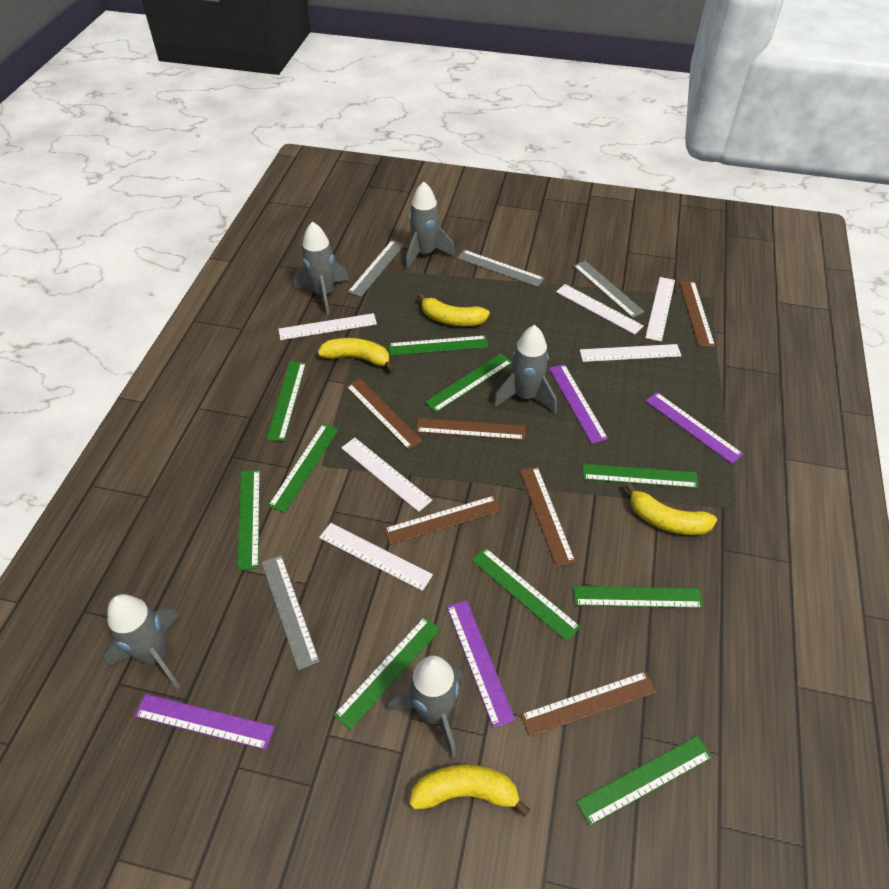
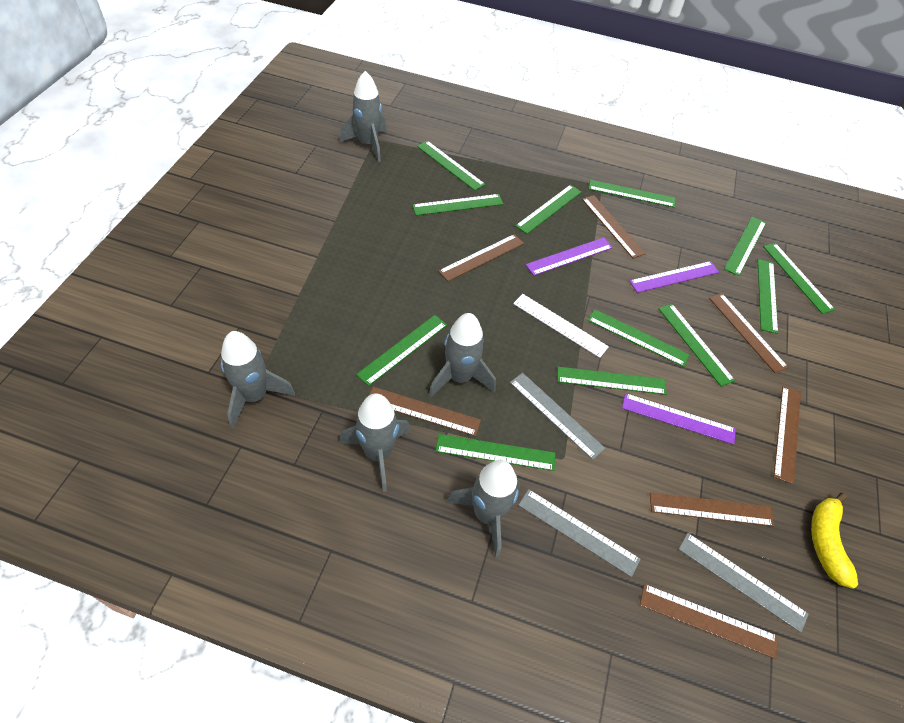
brown ruler: 6 -> 7
green ruler: 10 -> 12
grey ruler: 4 -> 3
purple ruler: 4 -> 3
white ruler: 6 -> 1
yellow banana: 4 -> 1

